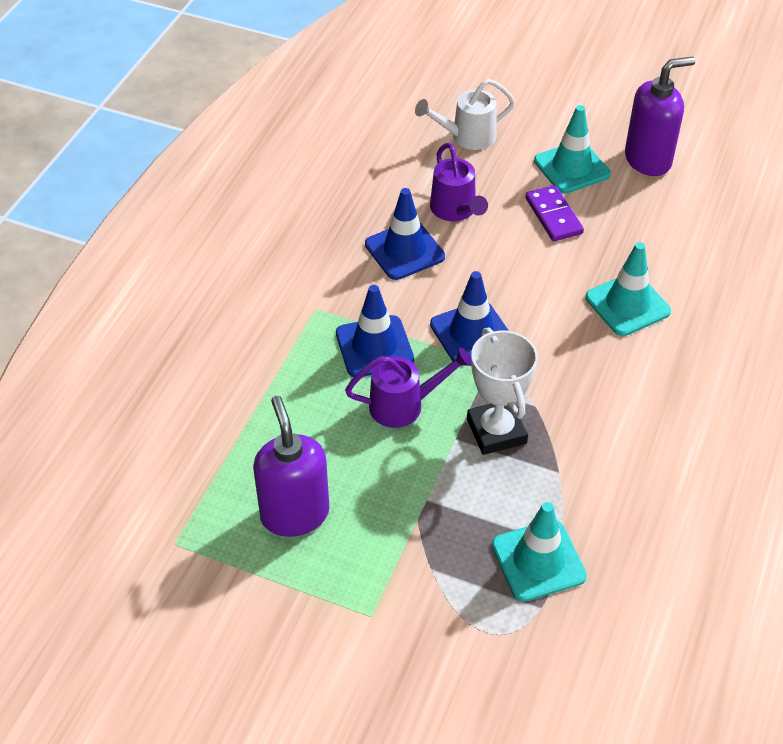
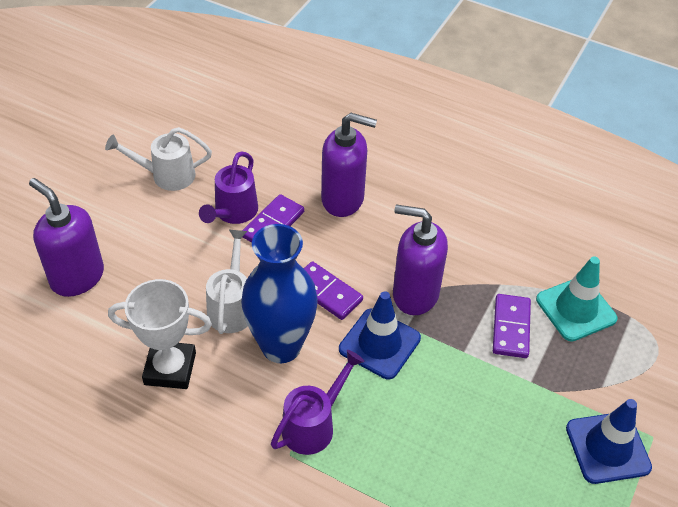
blue traffic cone: 3 -> 2
blue vase: 0 -> 1
purple domino: 1 -> 3
purple soap dispenser: 2 -> 3
turquoise traffic cone: 3 -> 1
white watering can: 1 -> 2

